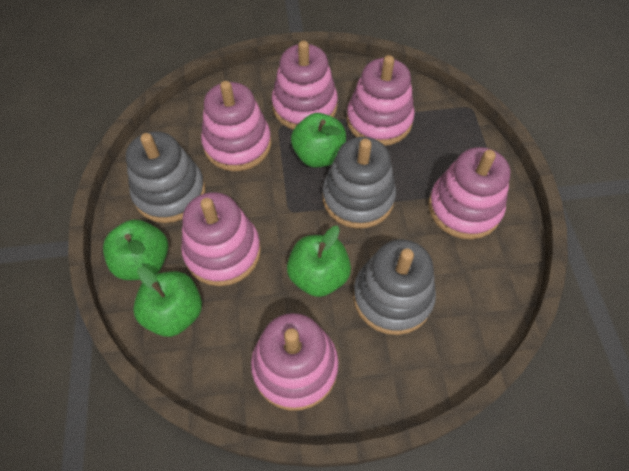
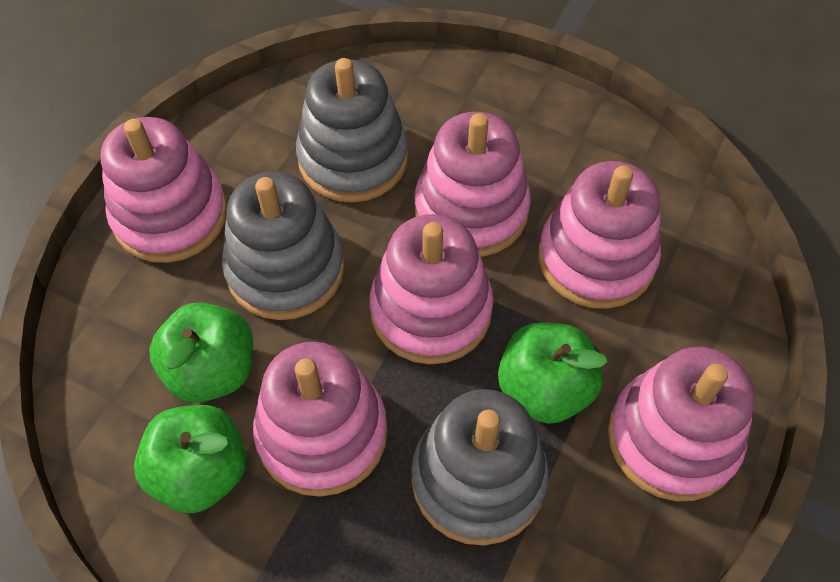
green apple: 4 -> 3

